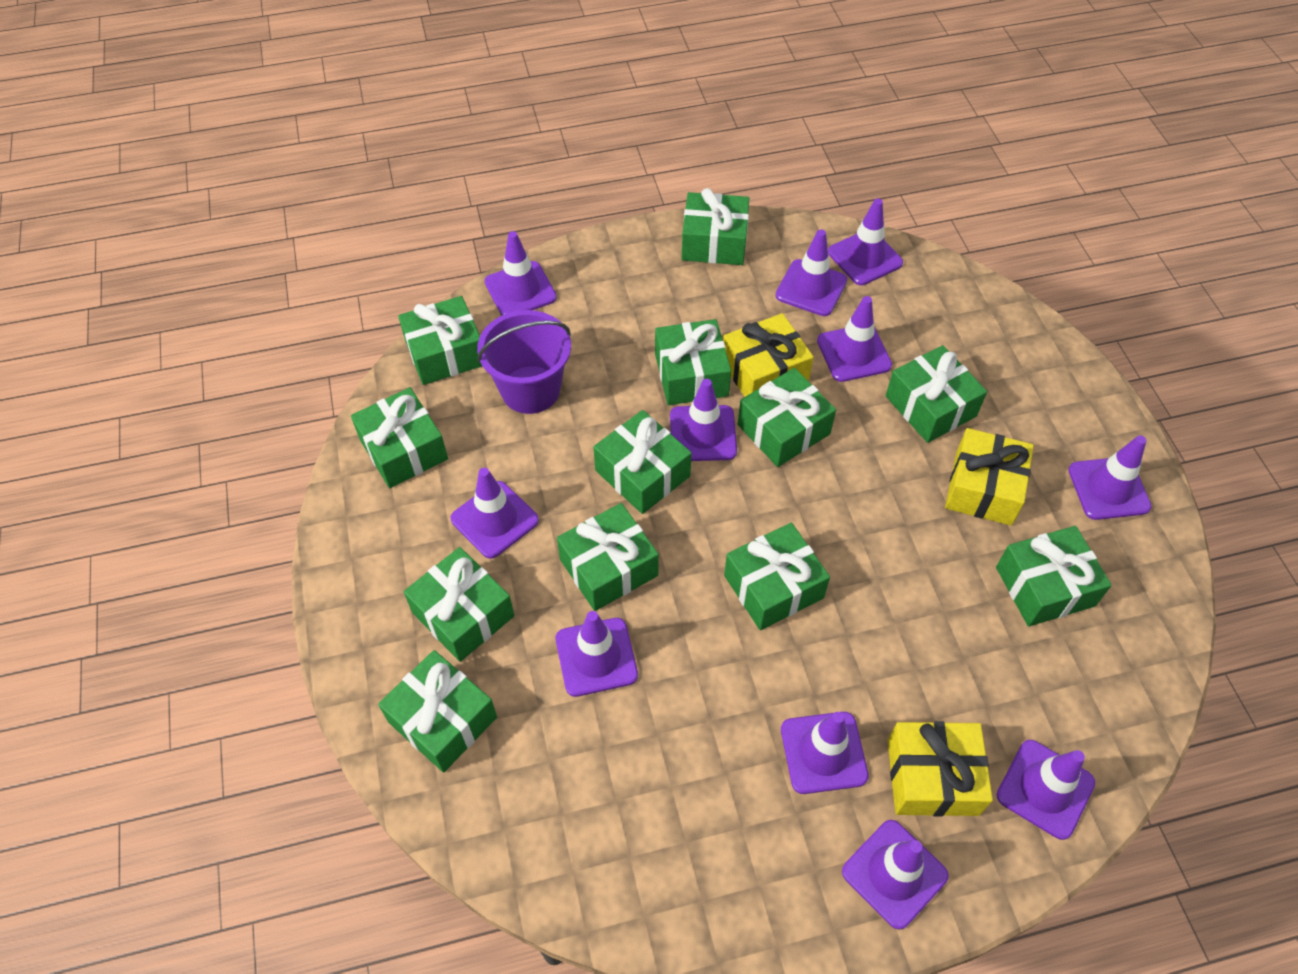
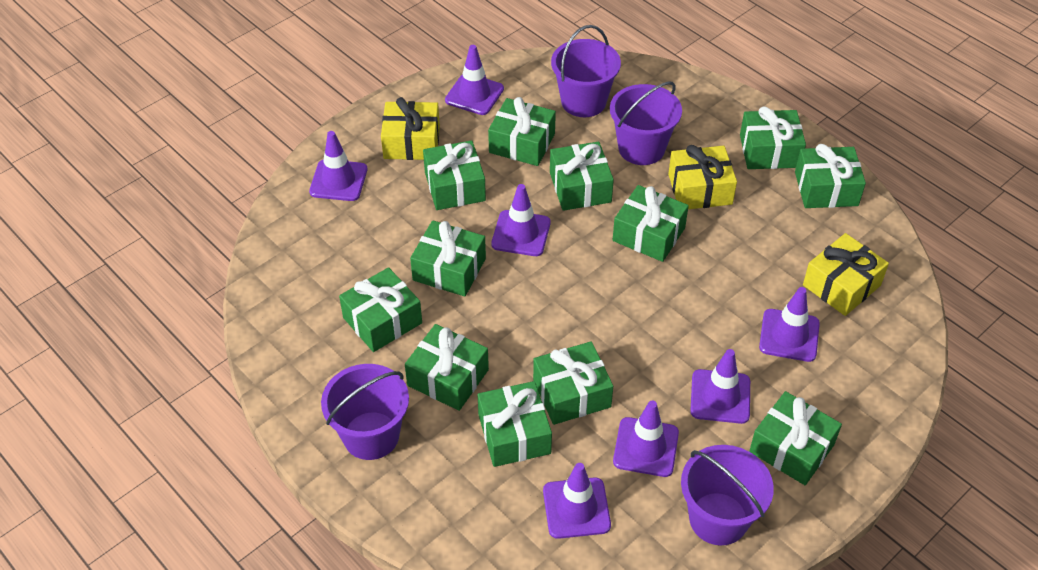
purple bucket: 1 -> 4
purple traffic cone: 11 -> 7

